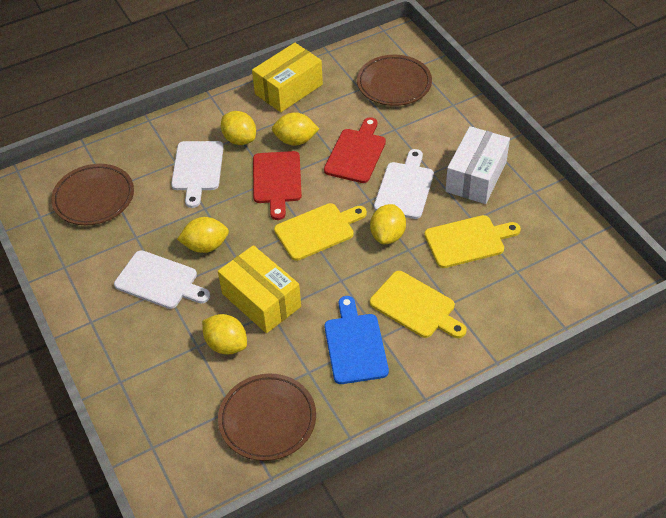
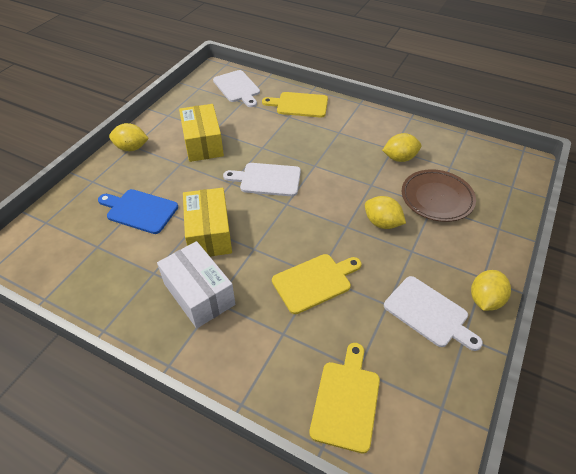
brown plate: 3 -> 1
red cutting board: 2 -> 0
yellow lemon: 5 -> 4

